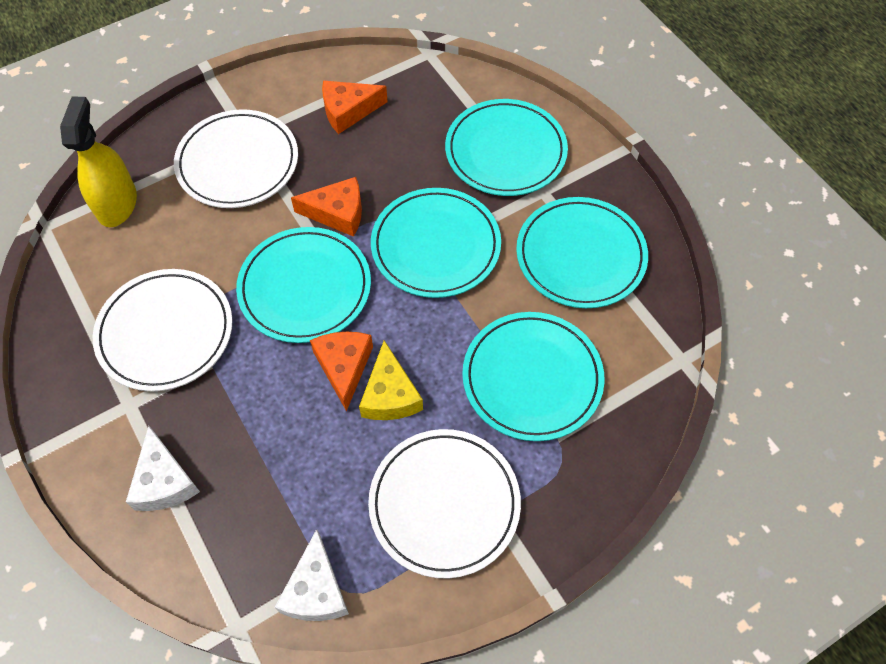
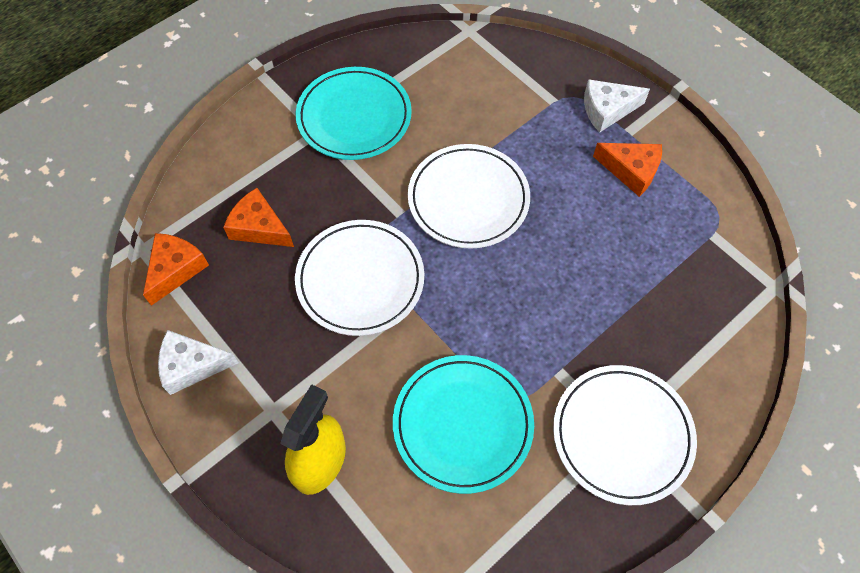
turquoise plate: 5 -> 2
yellow cheese: 1 -> 0

